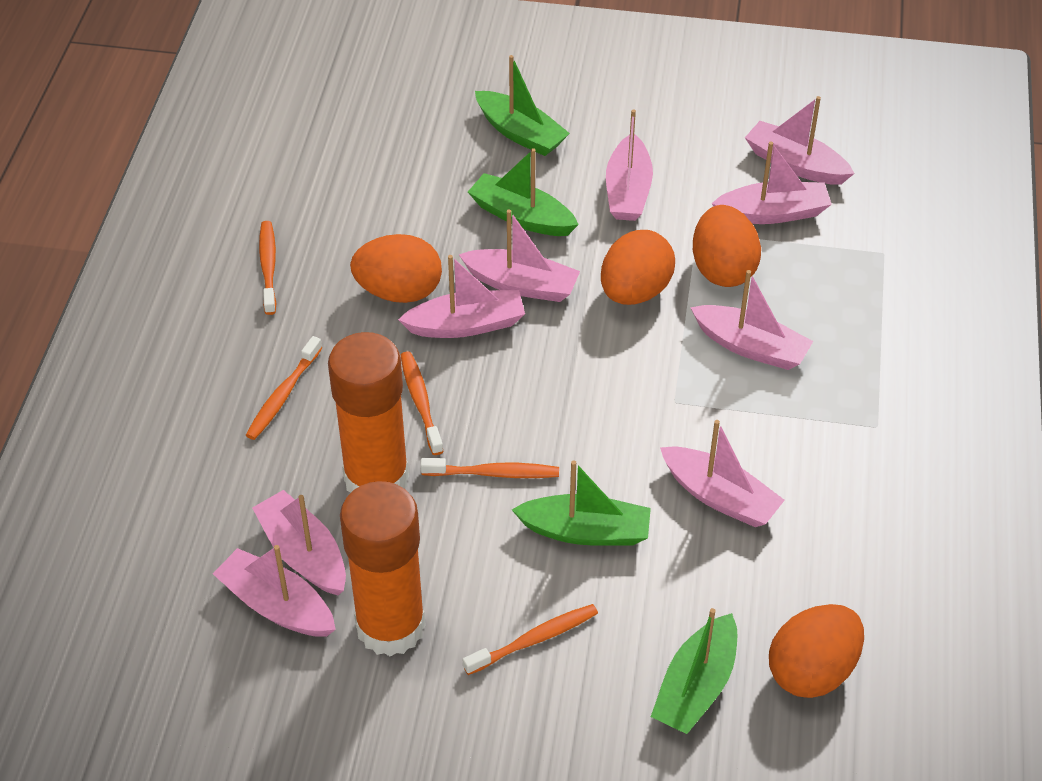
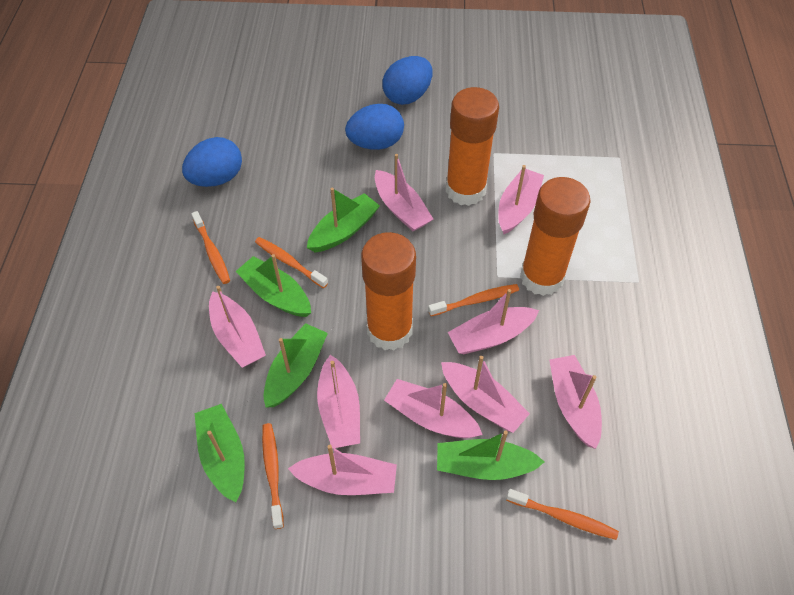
blue egg: 0 -> 3
green boat: 4 -> 5
orange egg: 4 -> 0
orange glue stick: 2 -> 3

